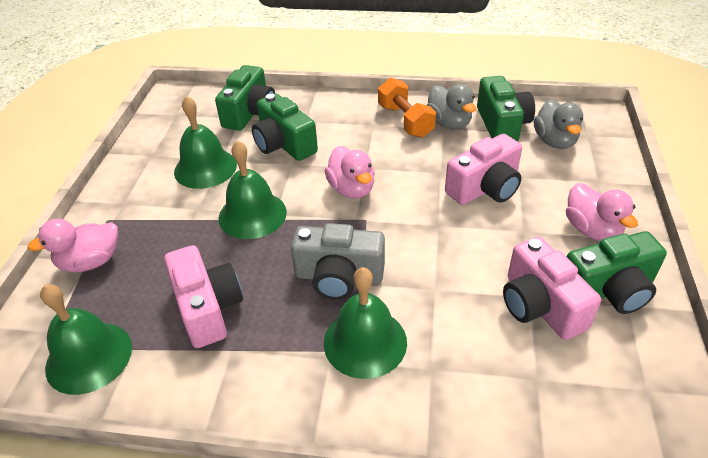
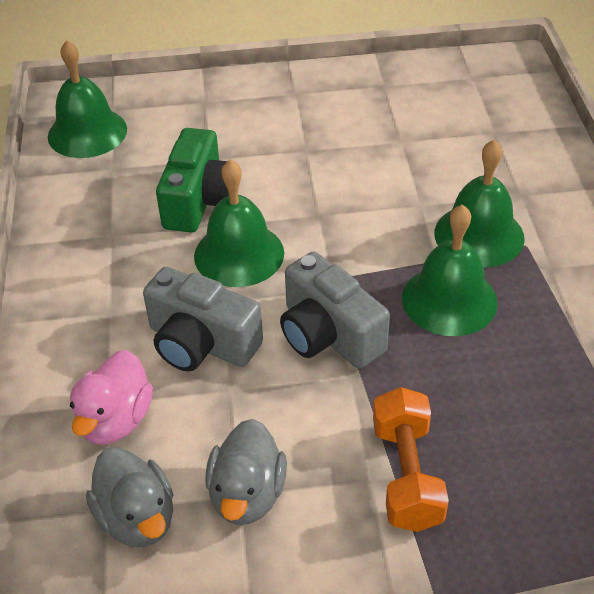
green camera: 4 -> 1
grey camera: 1 -> 2
pink camera: 3 -> 0
pink duck: 3 -> 1

